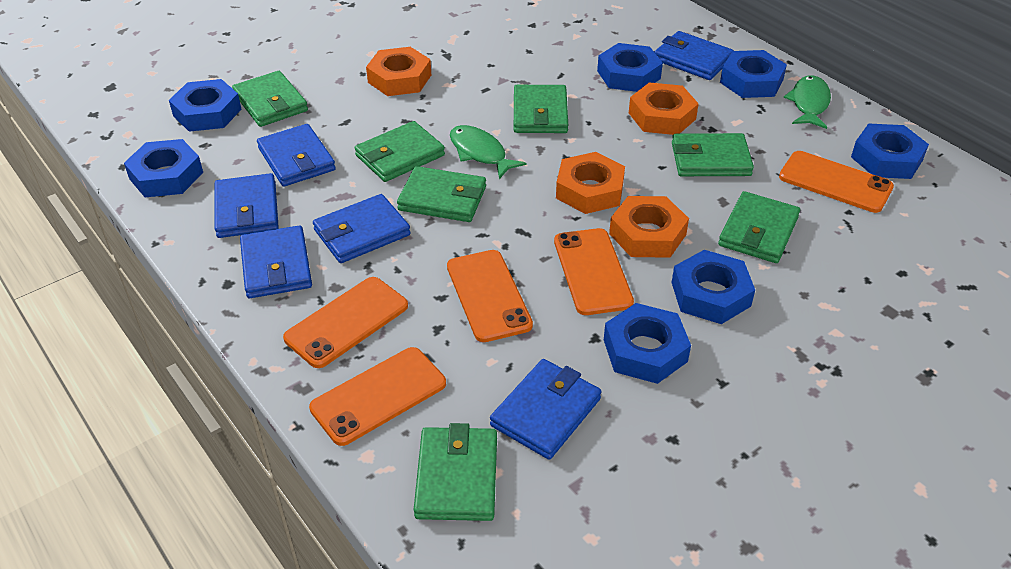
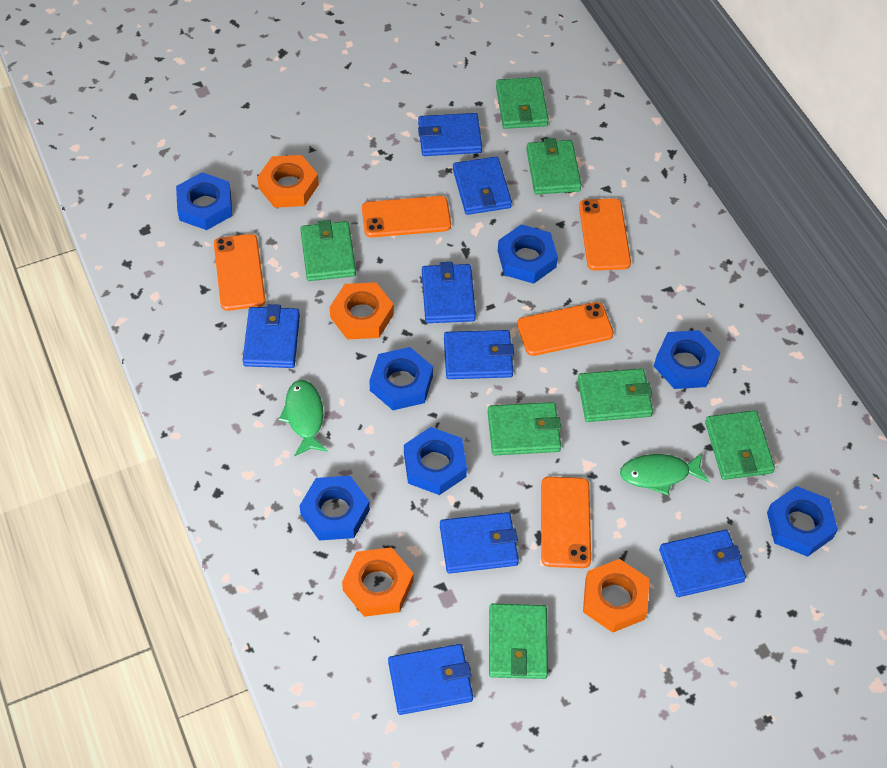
blue wallet: 6 -> 8

